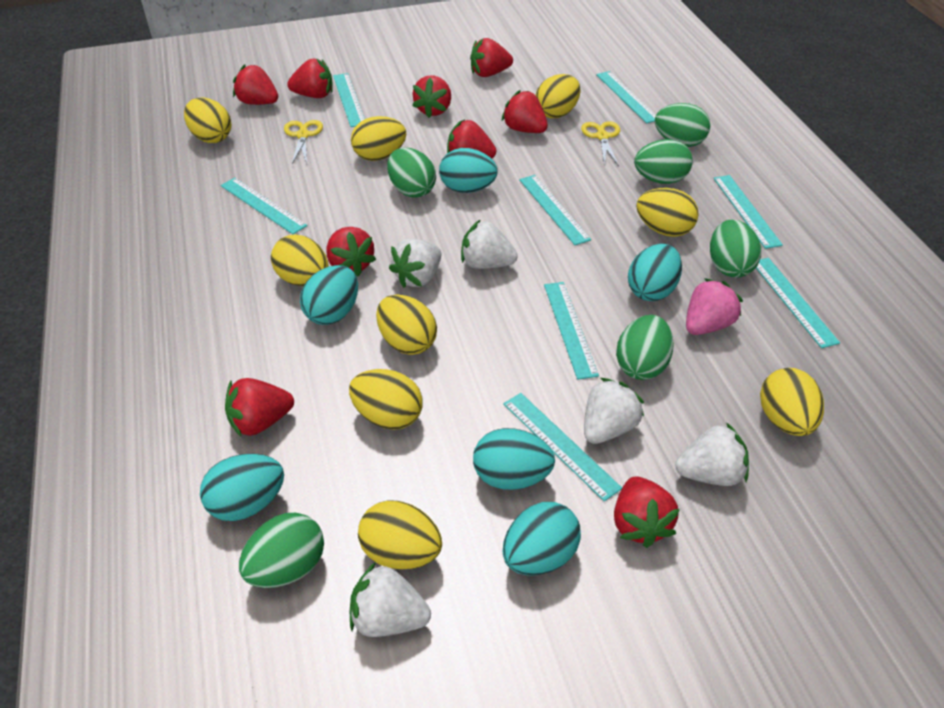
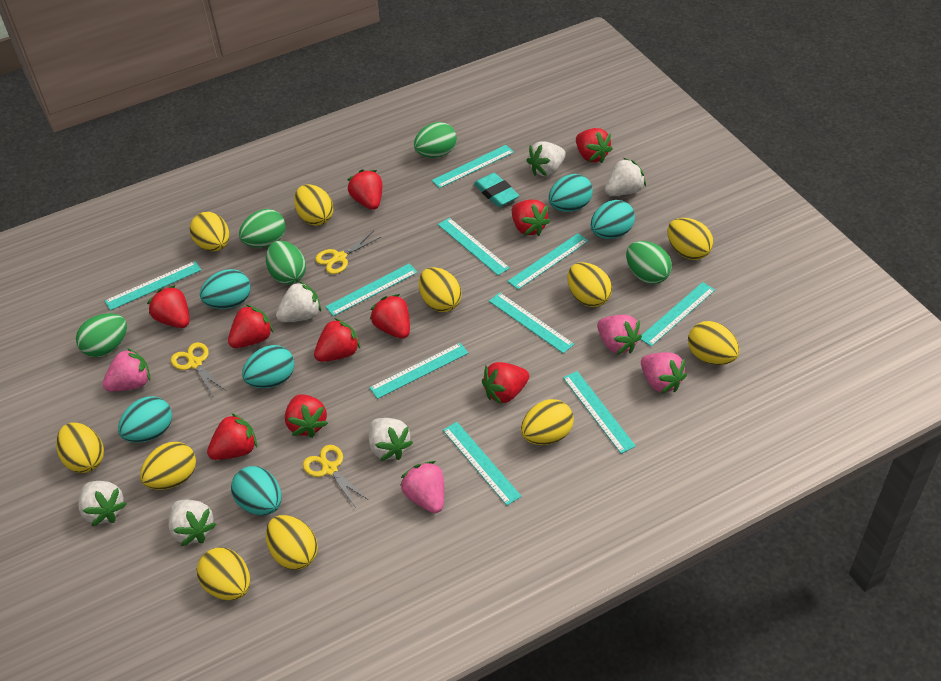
green egg: 6 -> 5
pink strawberry: 1 -> 4
red strawberry: 9 -> 10
turquoise eraser: 0 -> 1
turquoise ruler: 8 -> 10
white strawberry: 5 -> 6
yellow egg: 9 -> 11
yellow scissors: 2 -> 3

